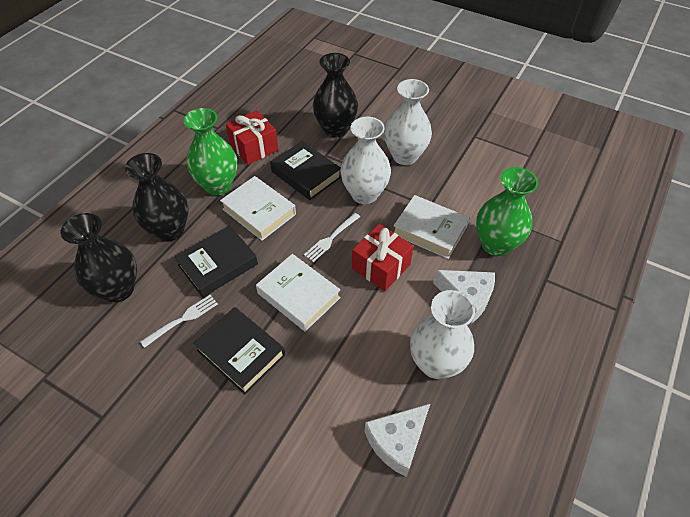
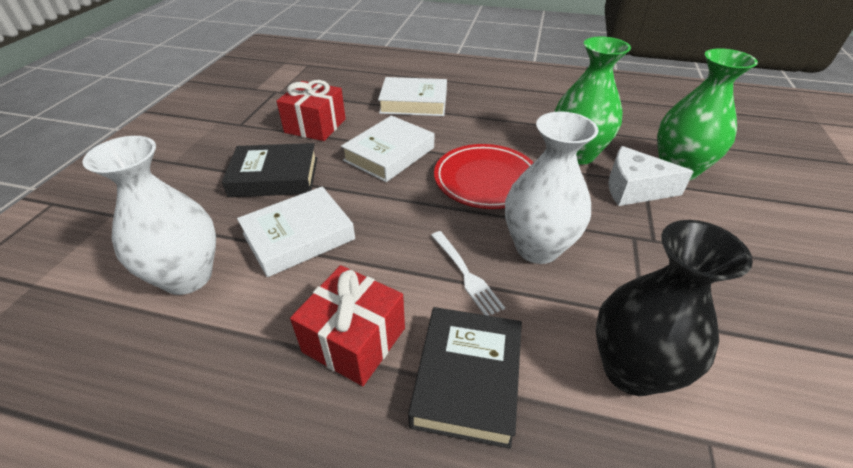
black book: 3 -> 2
black vase: 3 -> 1
red plate: 0 -> 1
white cheese: 2 -> 1
white fork: 2 -> 1
white vase: 3 -> 2

